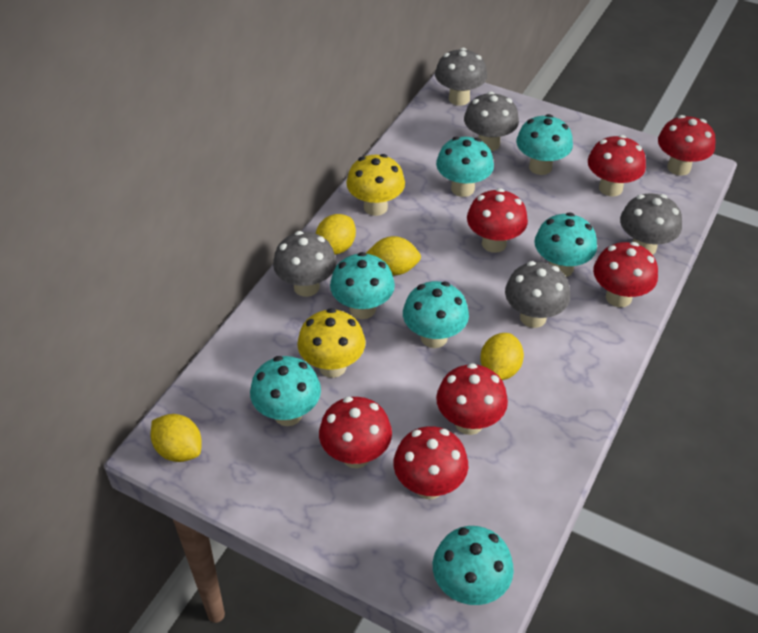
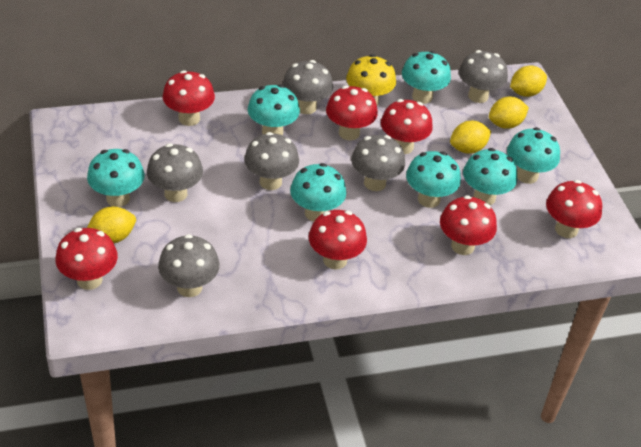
grey mushroom: 5 -> 6
yellow mushroom: 2 -> 1

